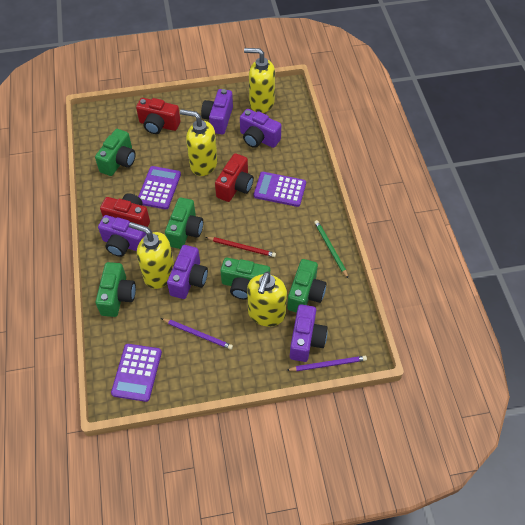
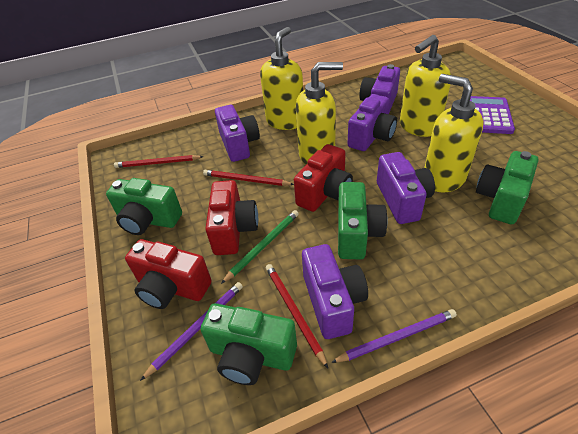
green camera: 5 -> 4
purple calculator: 3 -> 1
red pencil: 1 -> 3

